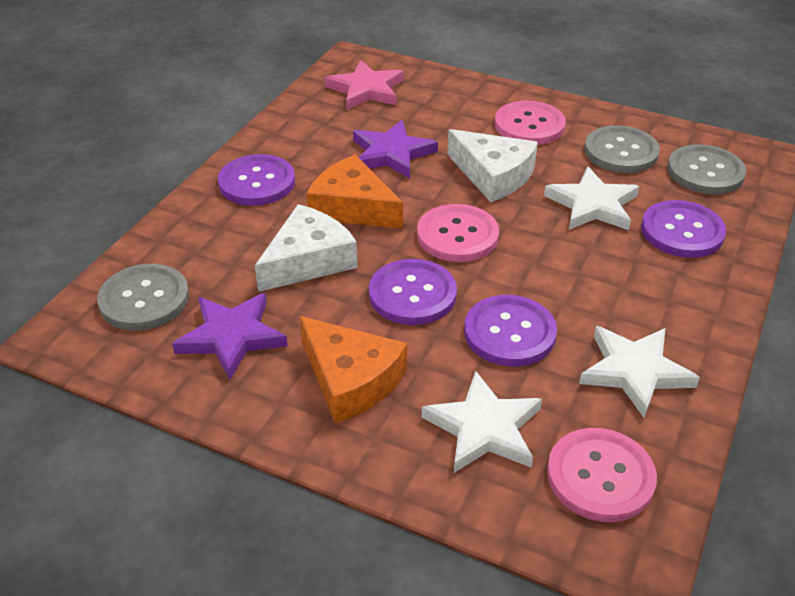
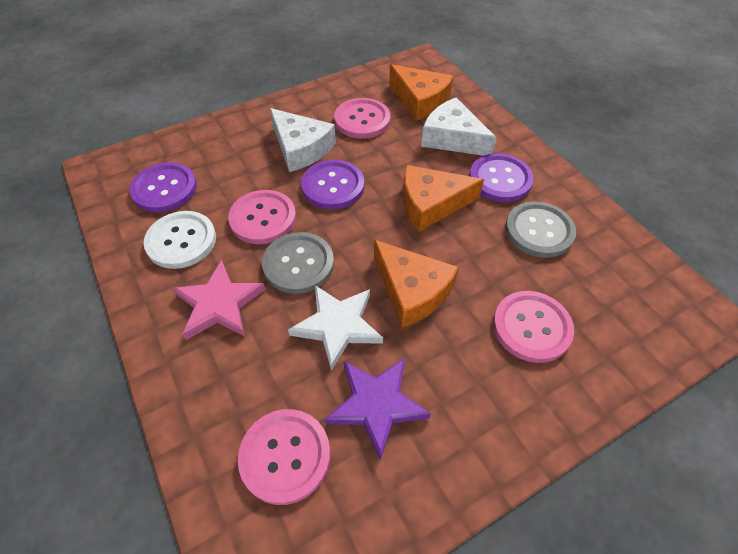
grey button: 3 -> 2
orange cheese: 2 -> 3
pink button: 3 -> 4
purple button: 4 -> 3
purple star: 2 -> 1
white button: 0 -> 1
white star: 3 -> 1

